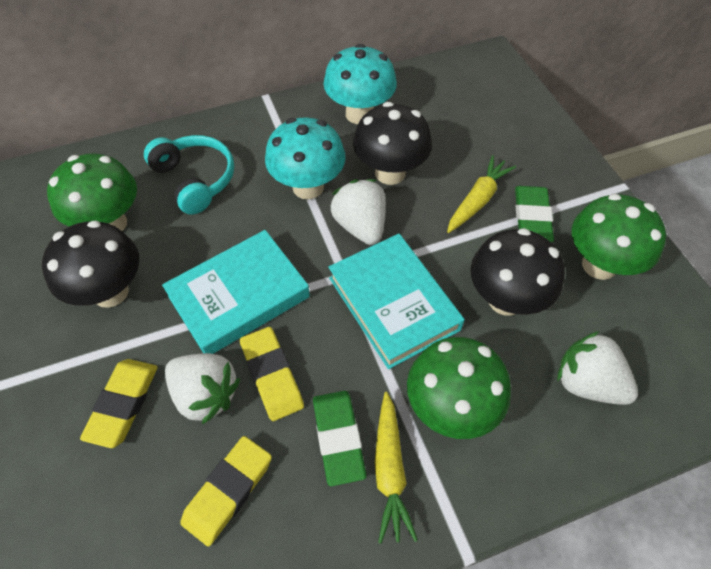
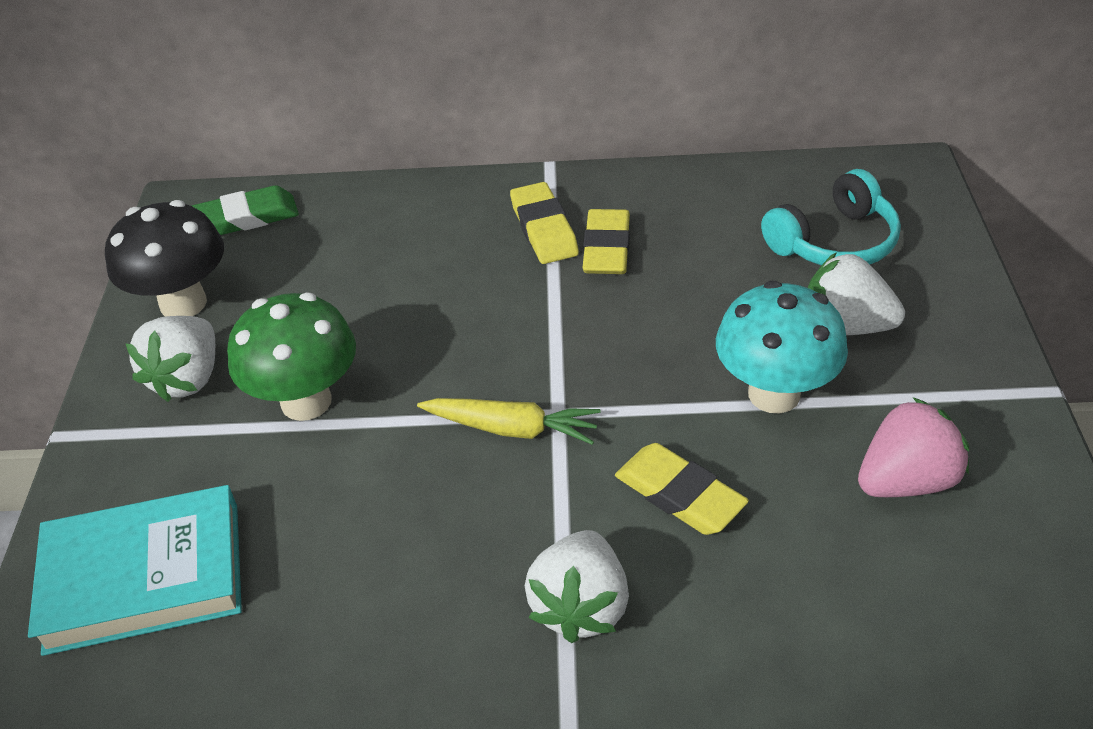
black mushroom: 3 -> 1
green eraser: 2 -> 1
green mushroom: 3 -> 1
pink strawberry: 0 -> 1
turquoise book: 2 -> 1
turquoise mushroom: 2 -> 1
yellow carrot: 2 -> 1

